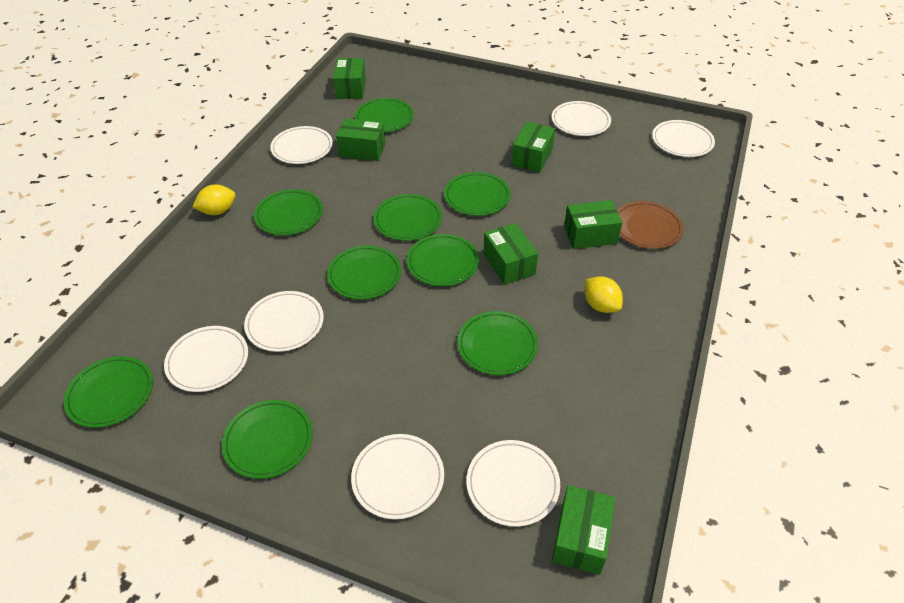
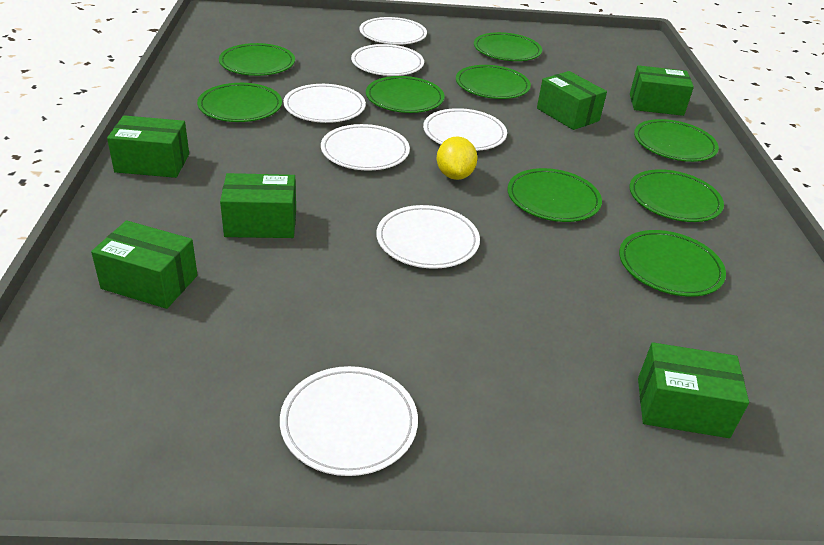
brown plate: 1 -> 0
yellow lemon: 2 -> 1

